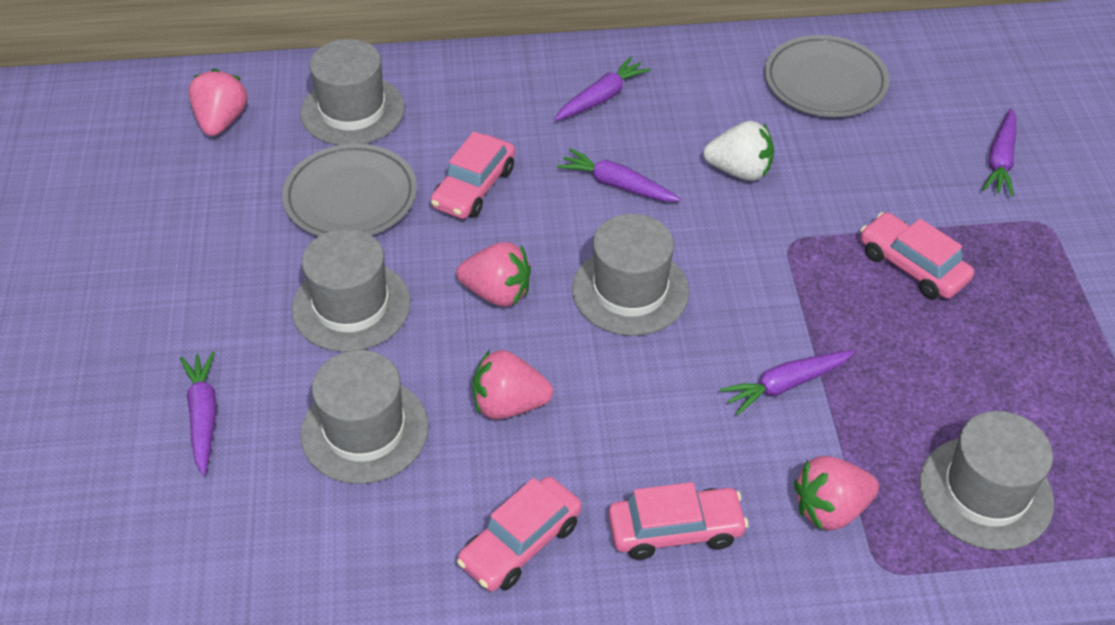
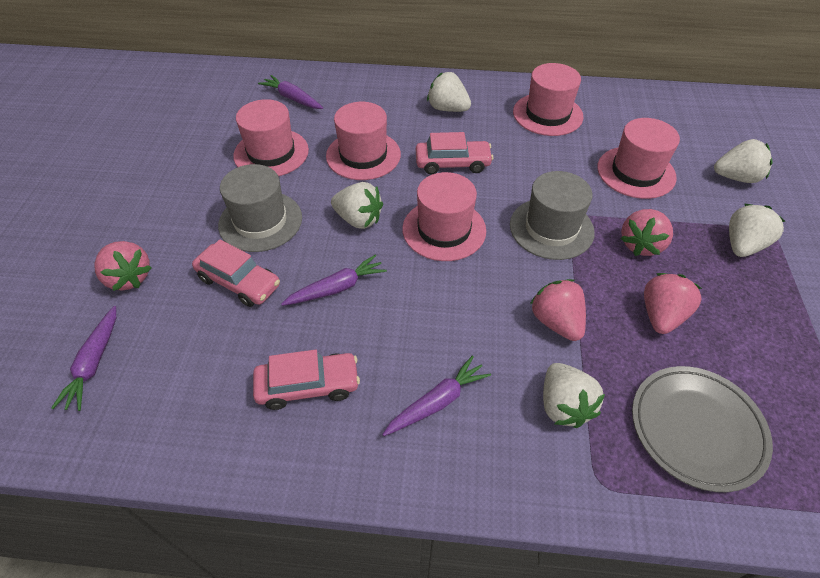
grey hat: 5 -> 2
grey plate: 2 -> 1
pink car: 4 -> 3
pink hat: 0 -> 5
purple carrot: 5 -> 4
white strawberry: 1 -> 5

